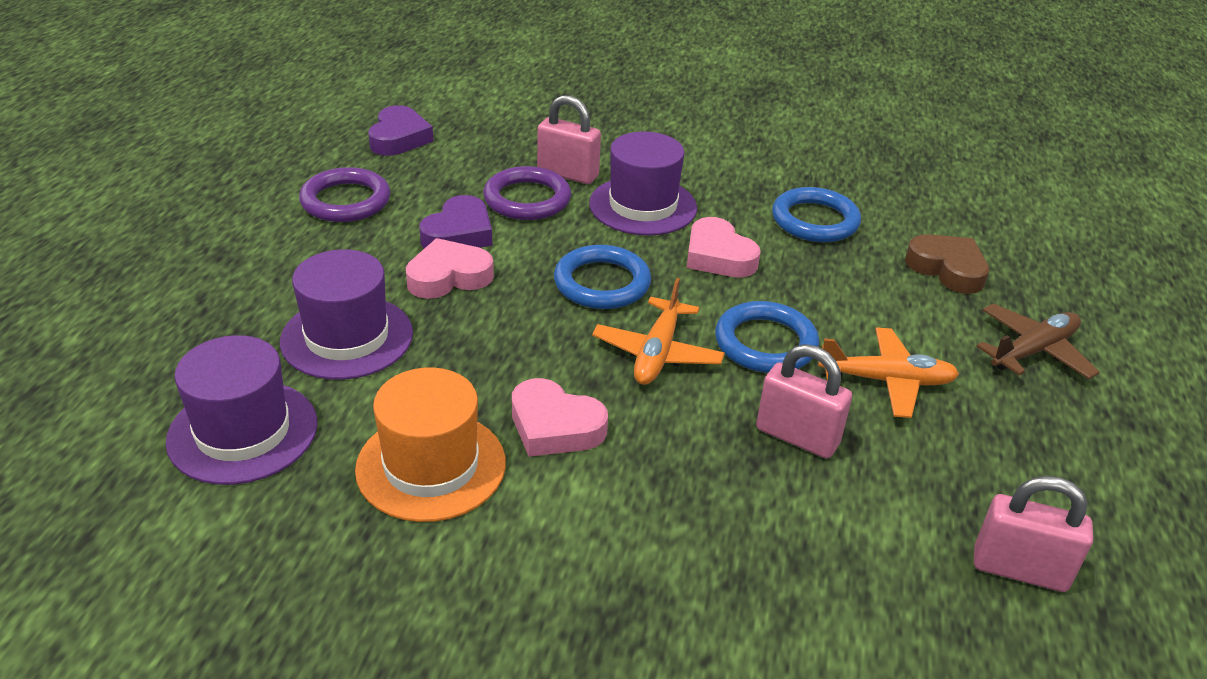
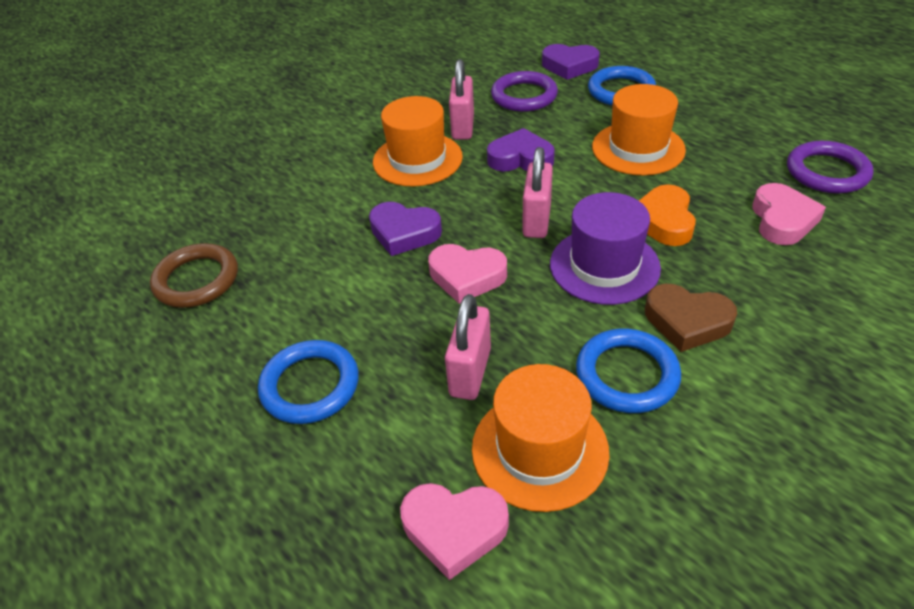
brown plane: 1 -> 0
brown ring: 0 -> 1
orange hat: 1 -> 3
orange heart: 0 -> 1
orange plane: 2 -> 0
purple hat: 3 -> 1
purple heart: 2 -> 3

